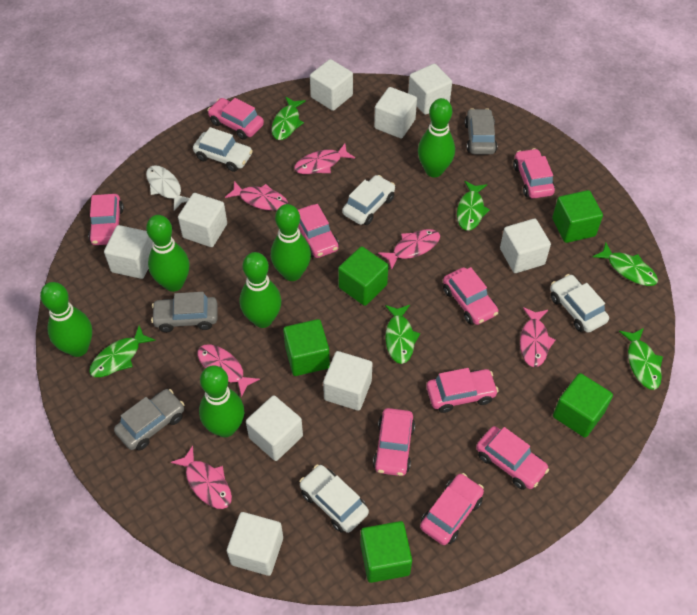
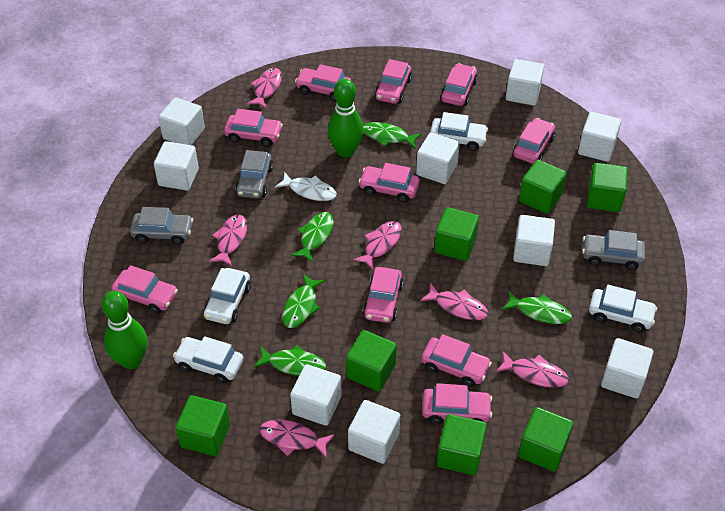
green bowling pin: 6 -> 2
green cube: 5 -> 7
green fish: 6 -> 5
pink car: 9 -> 10

